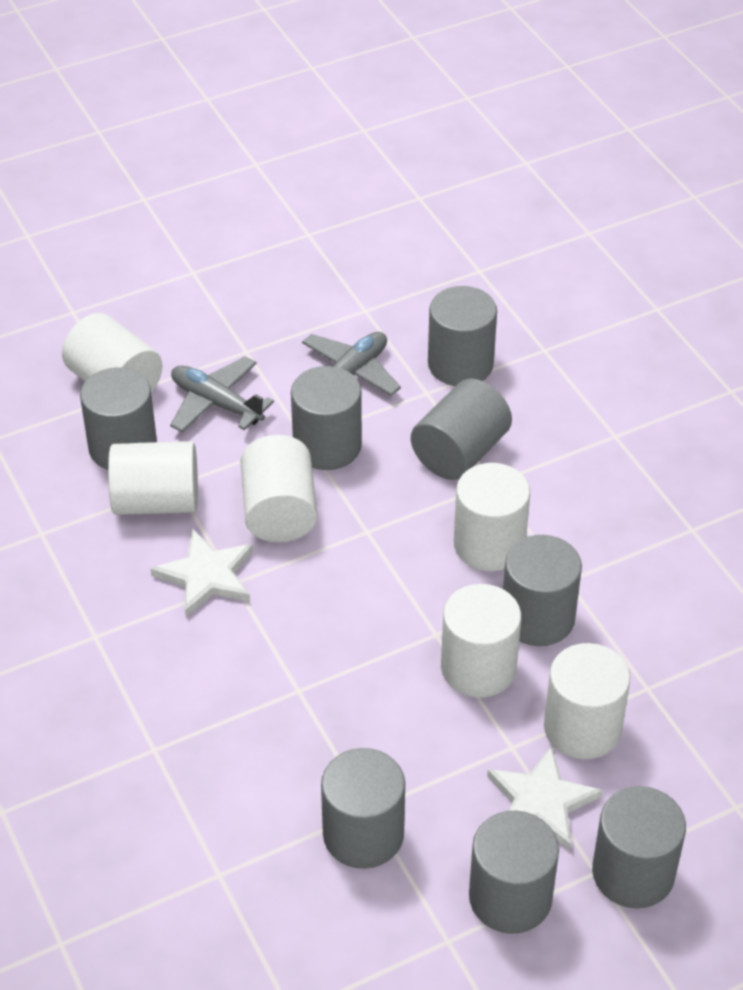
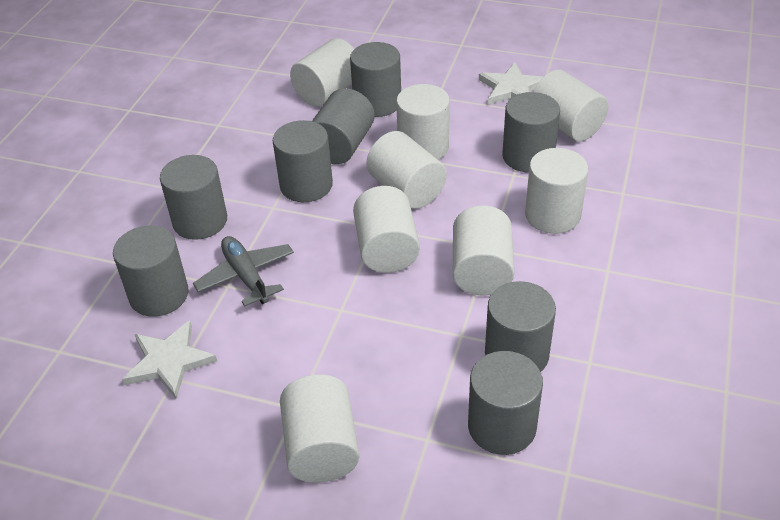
grey plane: 2 -> 1
white cylinder: 6 -> 8

